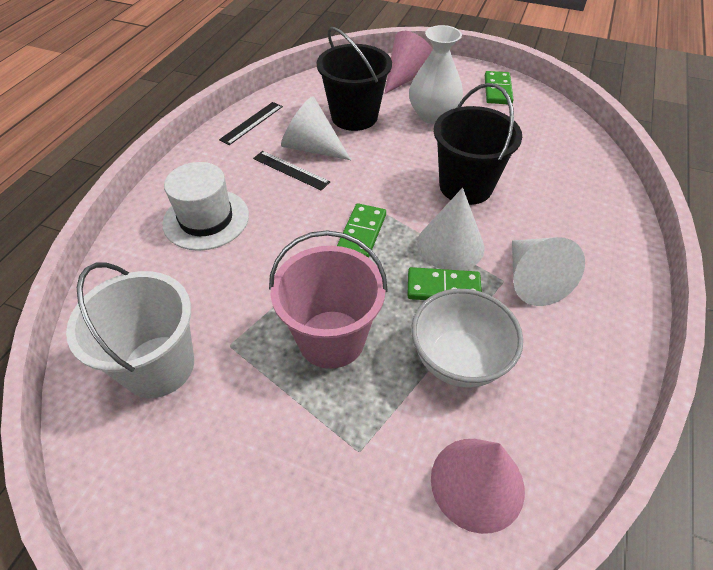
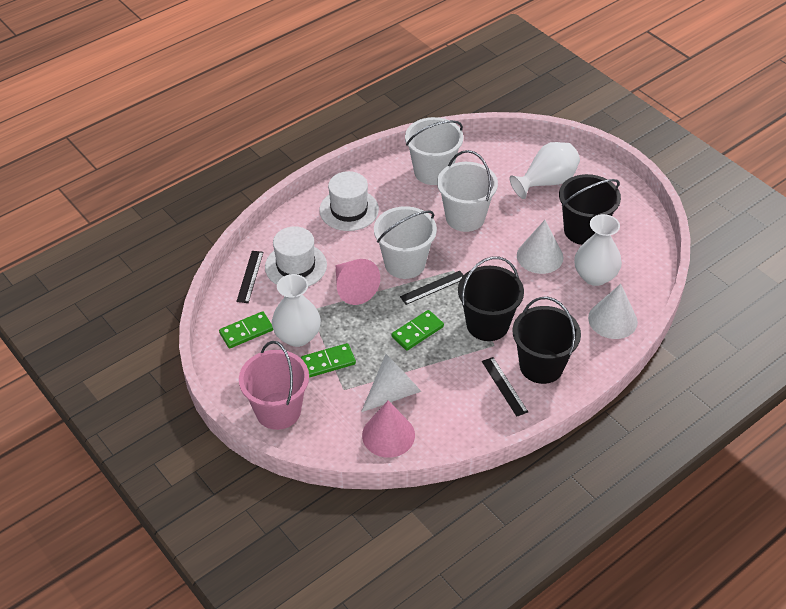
black bucket: 2 -> 3
black ruler: 2 -> 3
white bowl: 1 -> 0
white bucket: 1 -> 3
white hat: 1 -> 2
white vase: 1 -> 3

